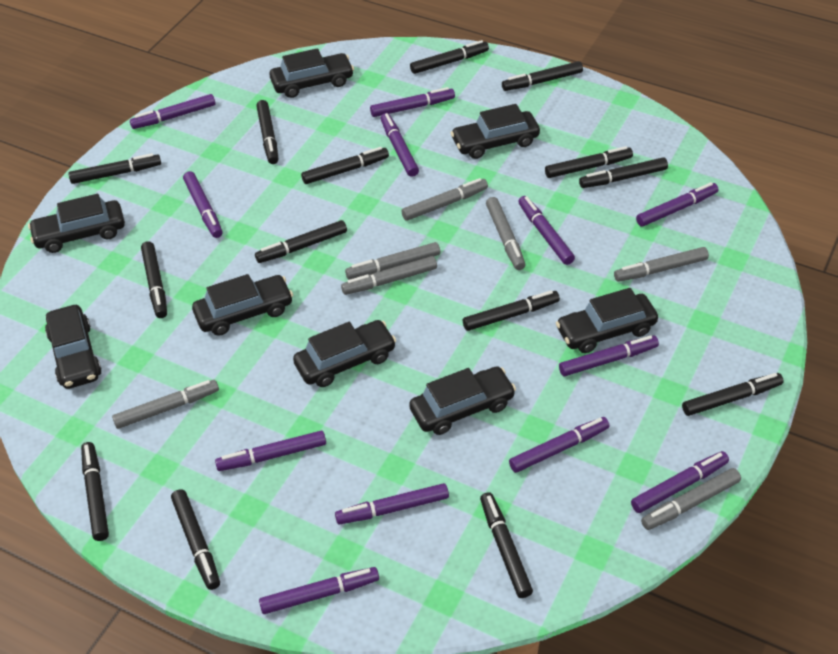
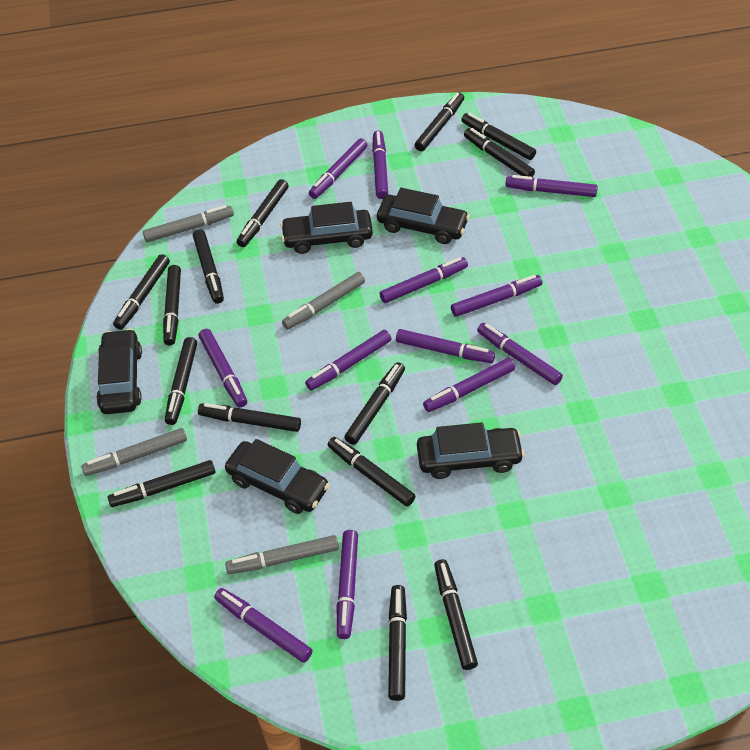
black car: 8 -> 5
grey marker: 7 -> 4

